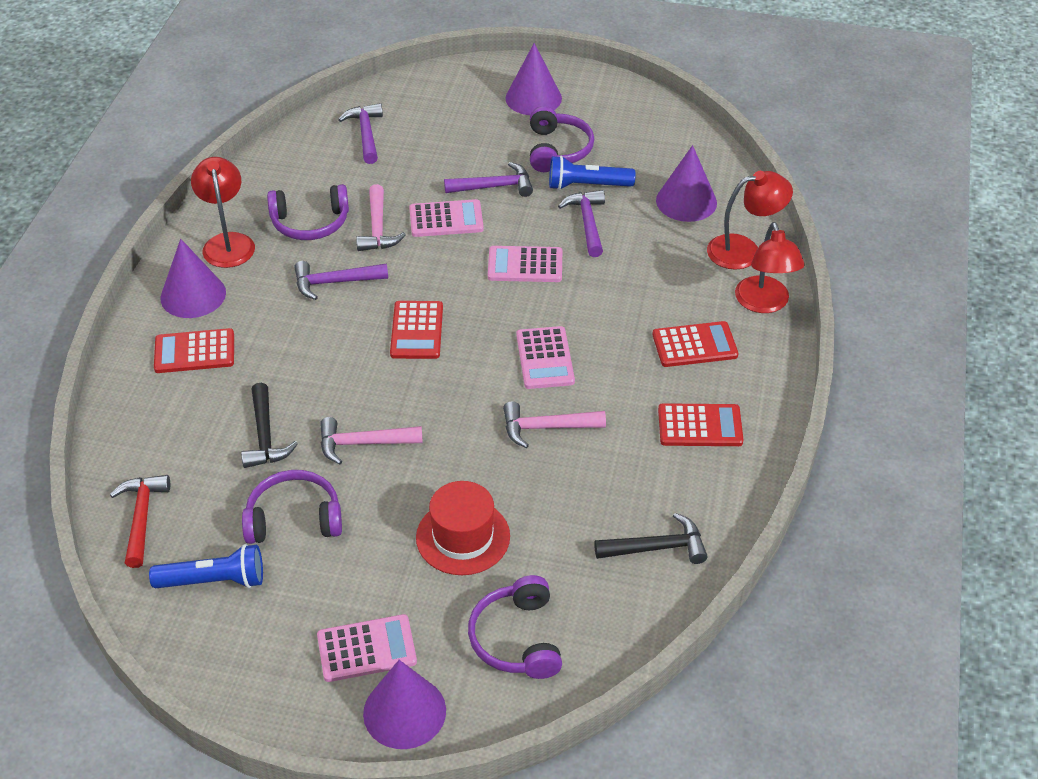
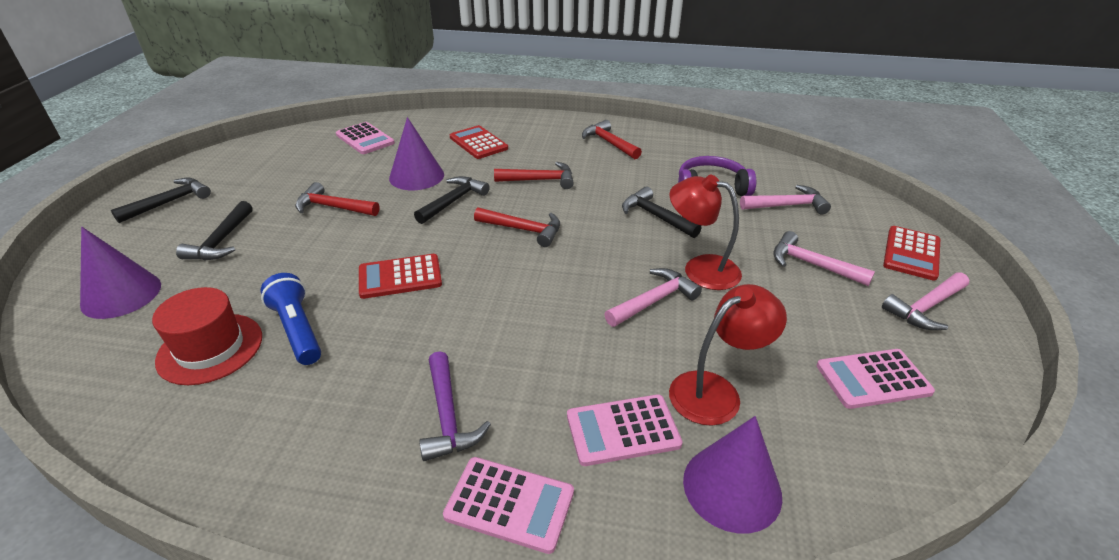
black hammer: 2 -> 4
blue flashlight: 2 -> 1
pink hammer: 3 -> 4
purple cone: 4 -> 3
purple hammer: 4 -> 1
purple headphones: 4 -> 1
red calculator: 4 -> 3
red hammer: 1 -> 4
red lamp: 3 -> 2

